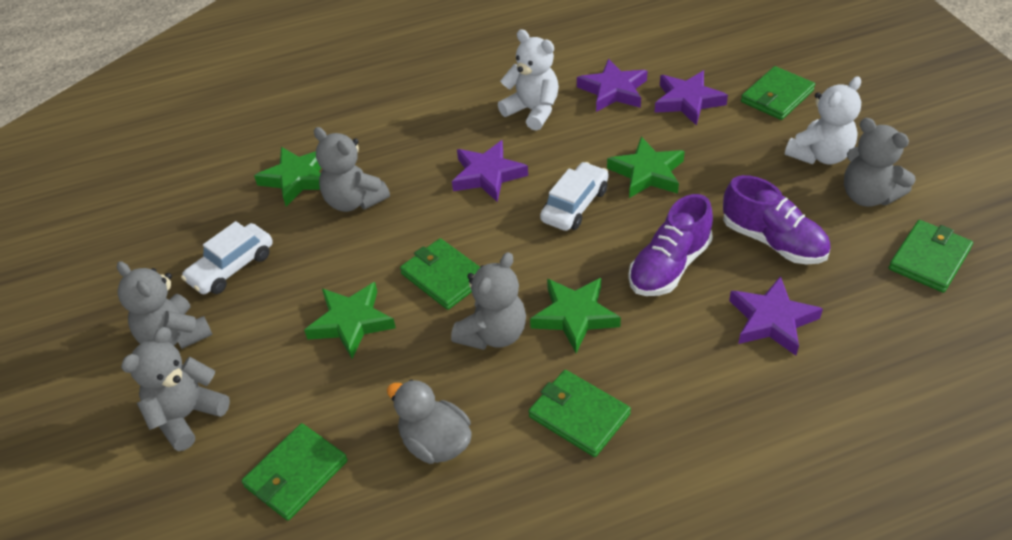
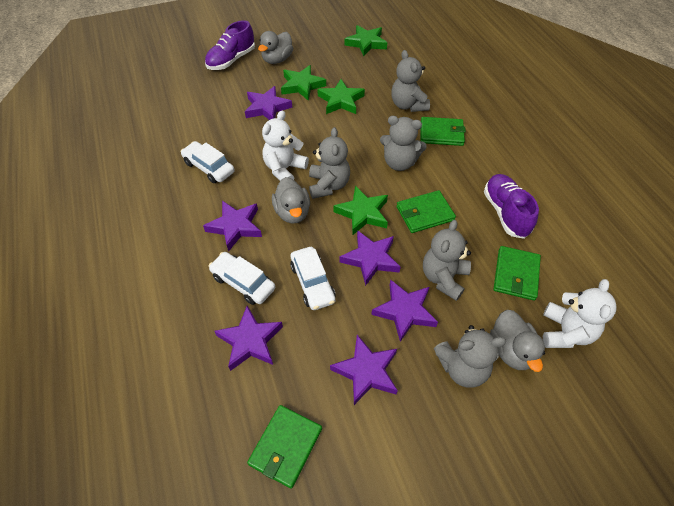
green wallet: 5 -> 4
grey duck: 1 -> 3
purple star: 4 -> 6
white car: 2 -> 3

